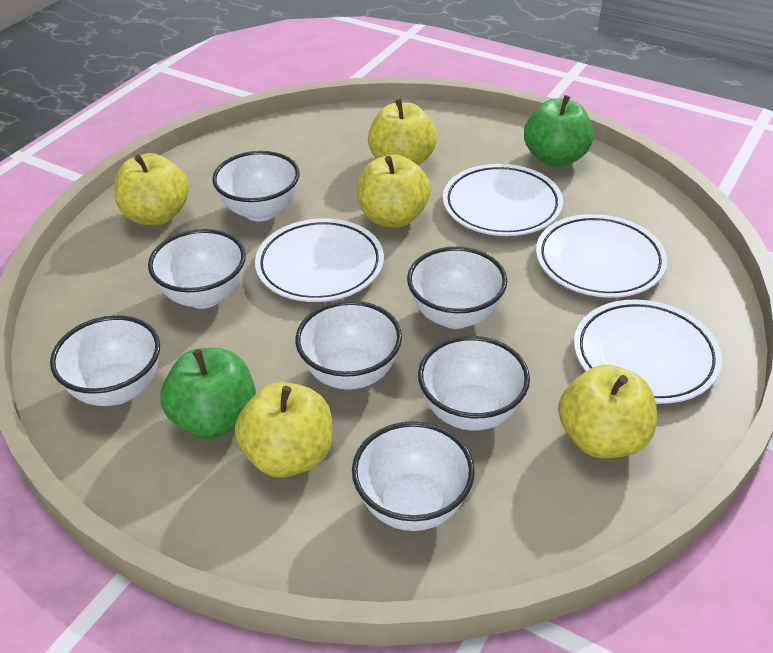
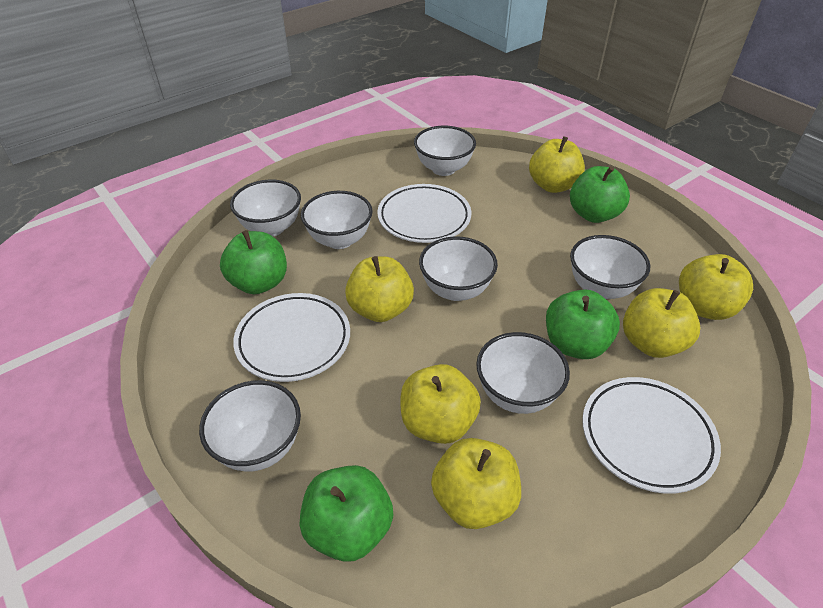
green apple: 2 -> 4
white plate: 4 -> 3
yellow apple: 5 -> 6

